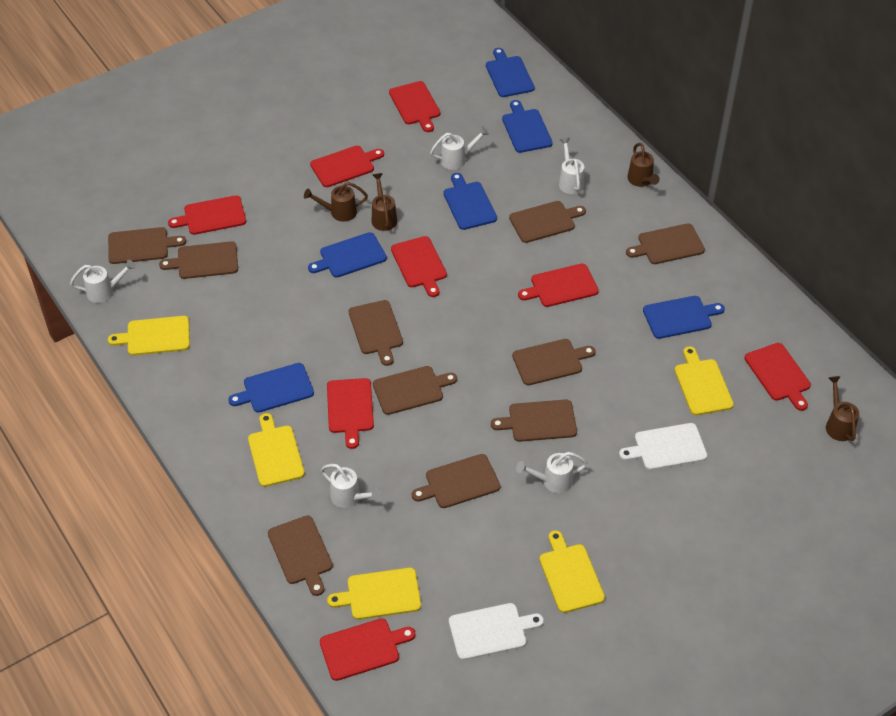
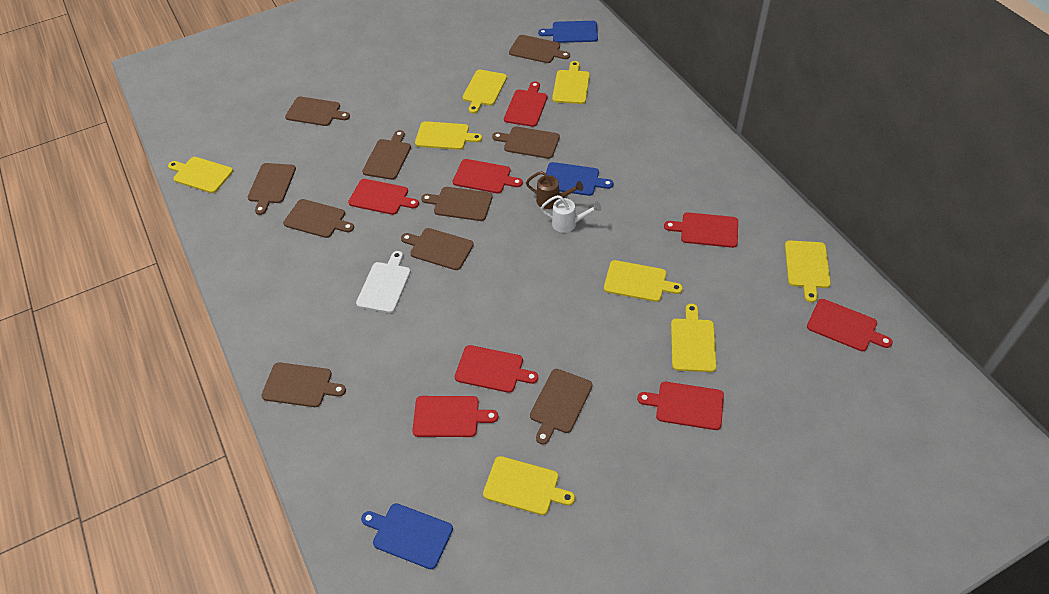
blue cutting board: 6 -> 3
brown watering can: 4 -> 1
white cutting board: 2 -> 1
white watering can: 5 -> 1
yellow cutting board: 5 -> 8

